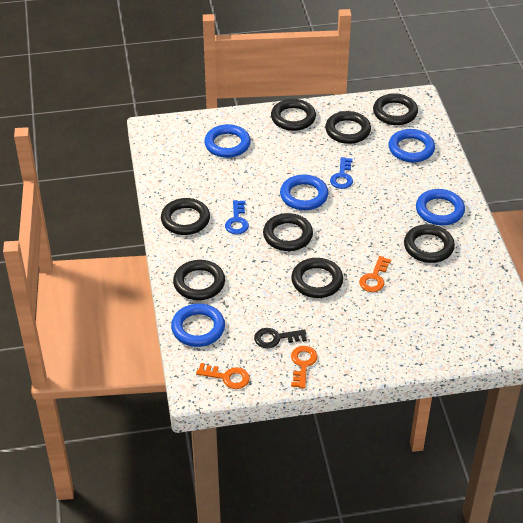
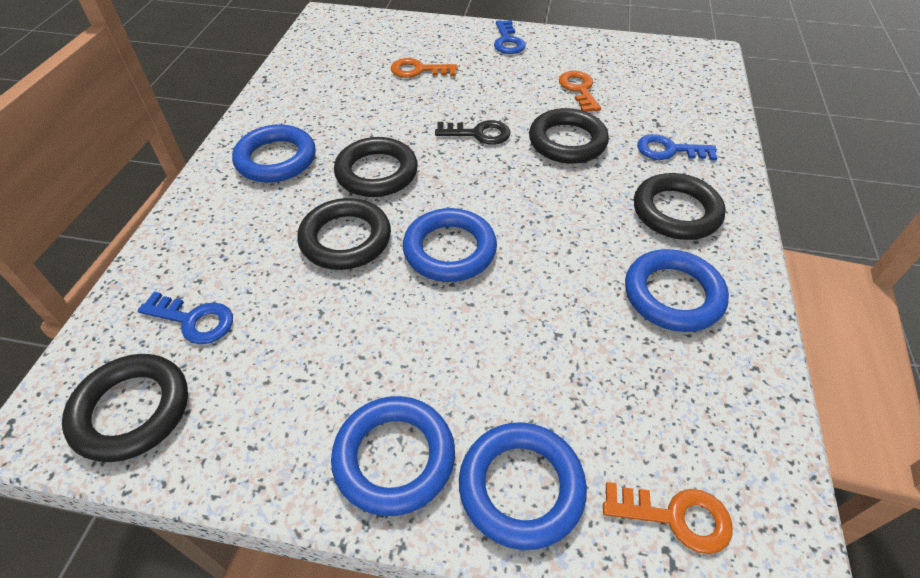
black ring: 8 -> 5
blue key: 2 -> 3

